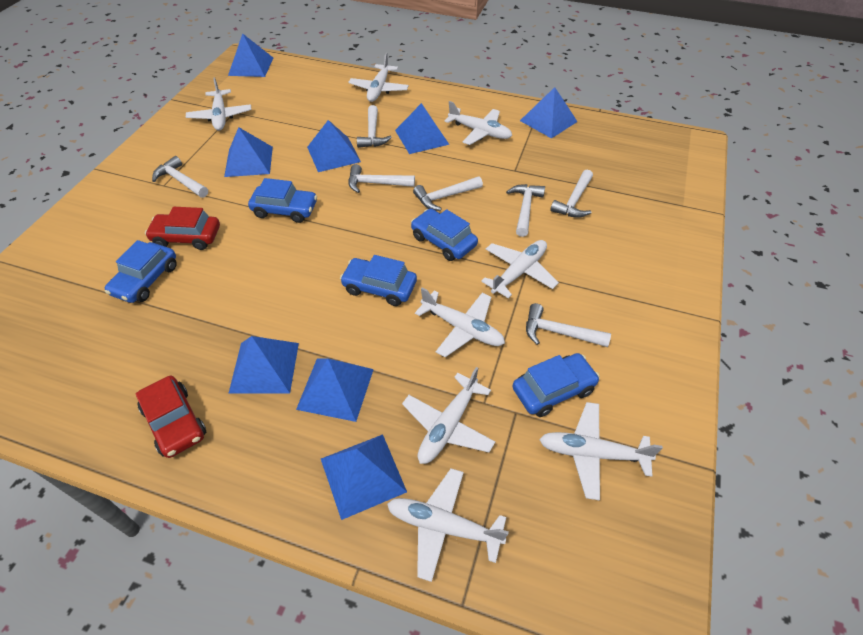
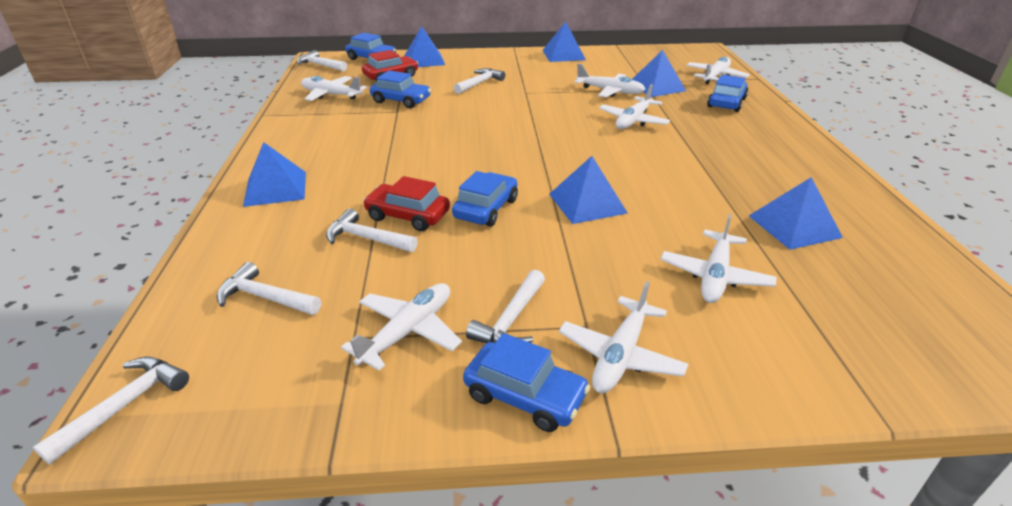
blue pyramid: 8 -> 6
white hammer: 7 -> 6
white plane: 8 -> 7

